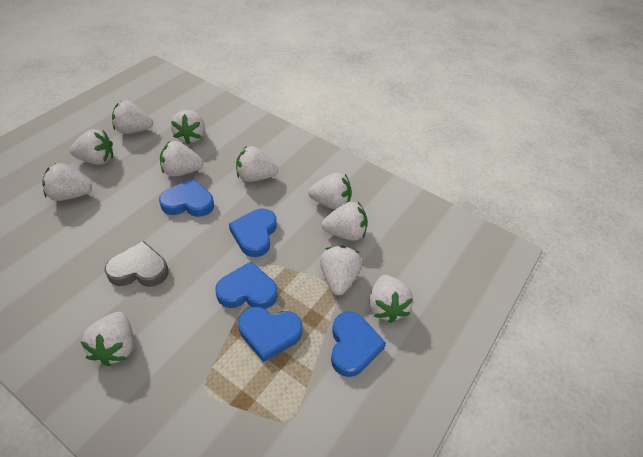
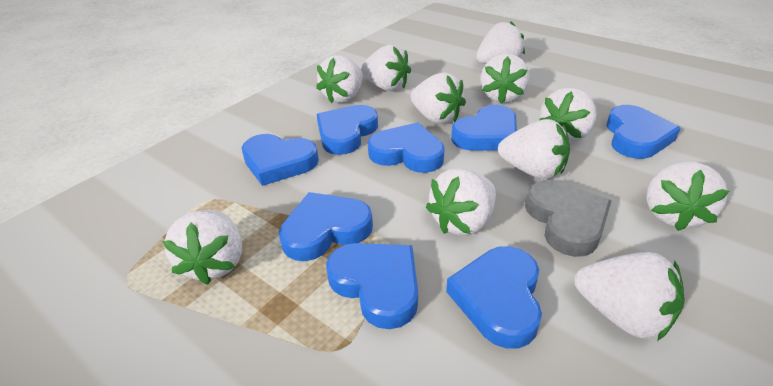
blue heart: 5 -> 8

